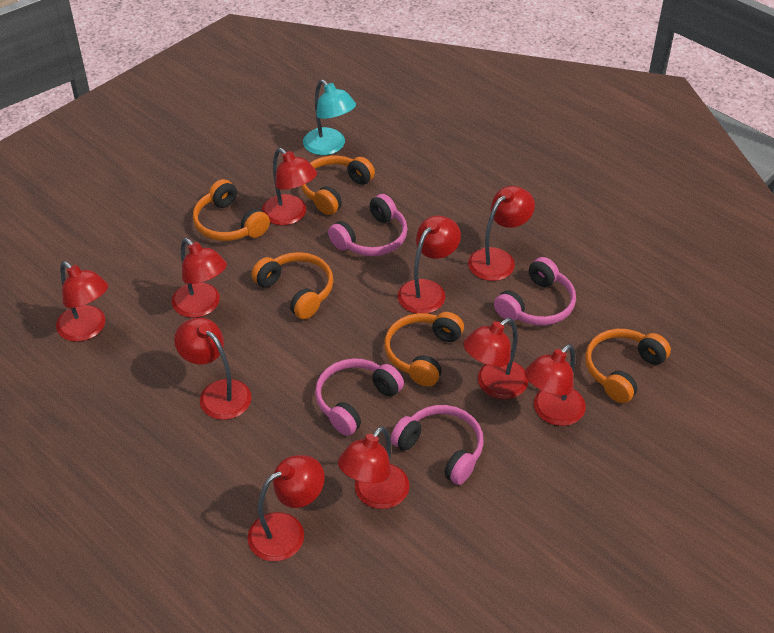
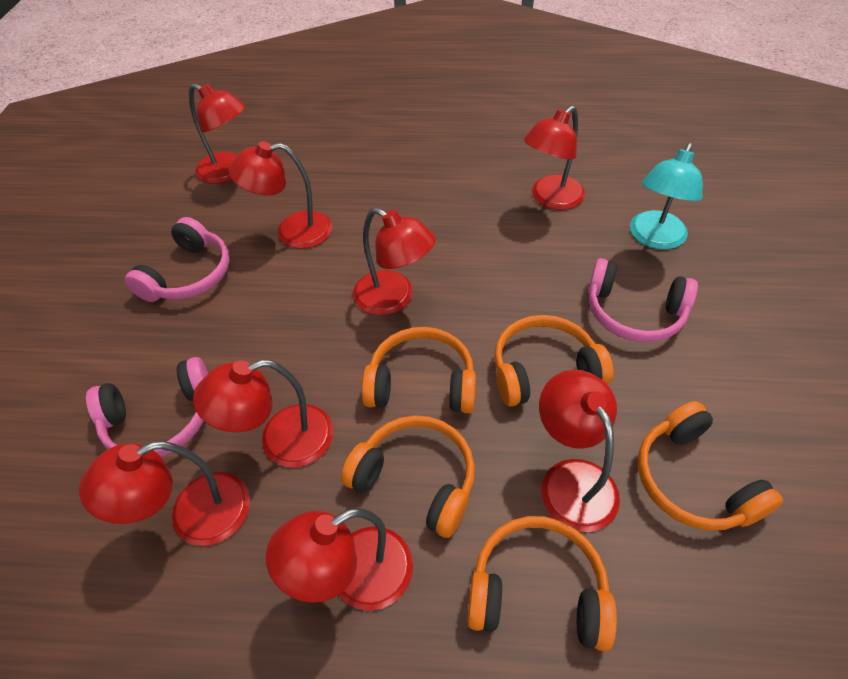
pink headphones: 4 -> 3
red lamp: 10 -> 8

